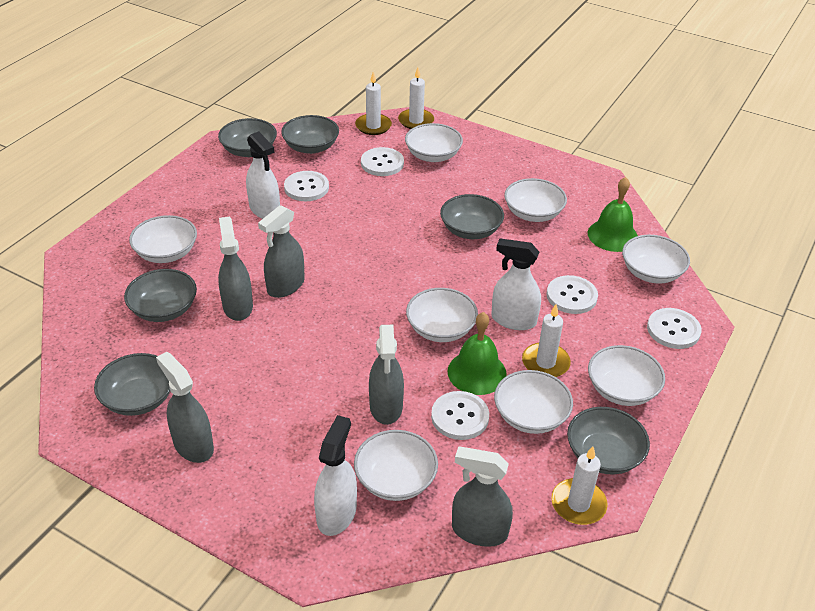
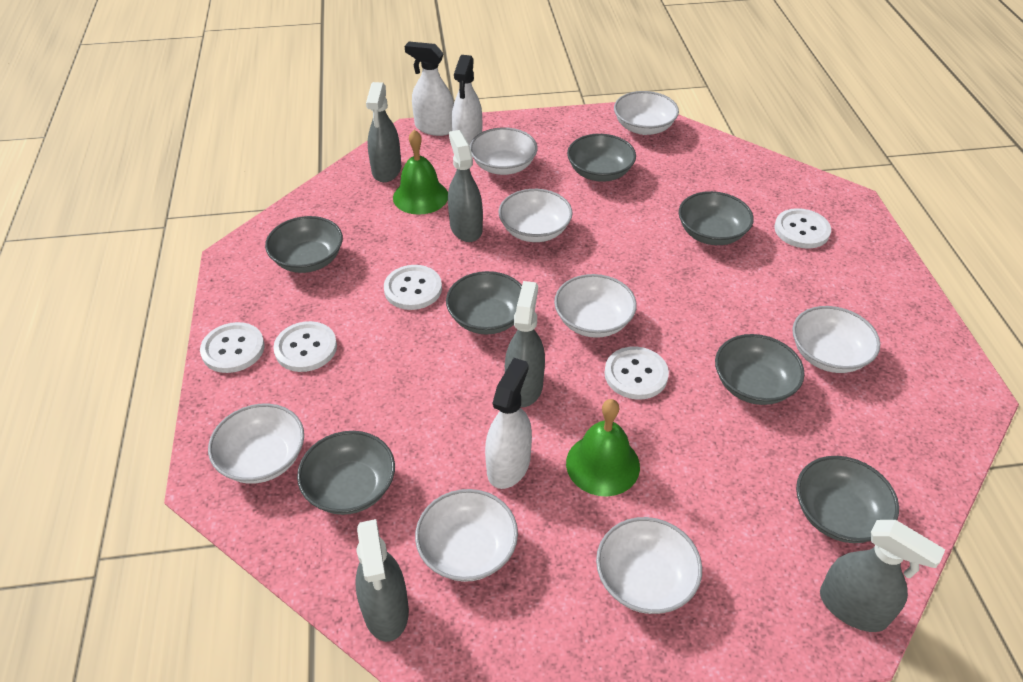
grey bowl: 6 -> 7
white candle: 4 -> 0

